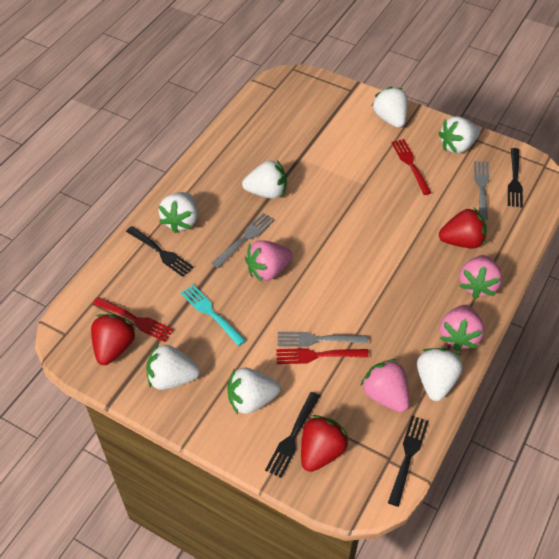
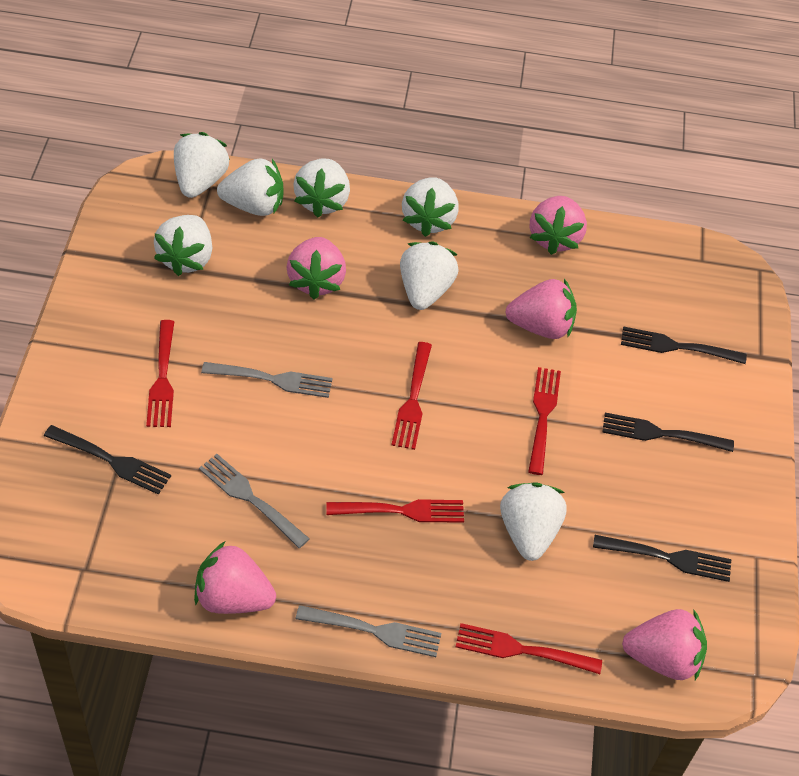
pink strawberry: 4 -> 5
red fork: 3 -> 5
red strawberry: 3 -> 0
turquoise fork: 1 -> 0

